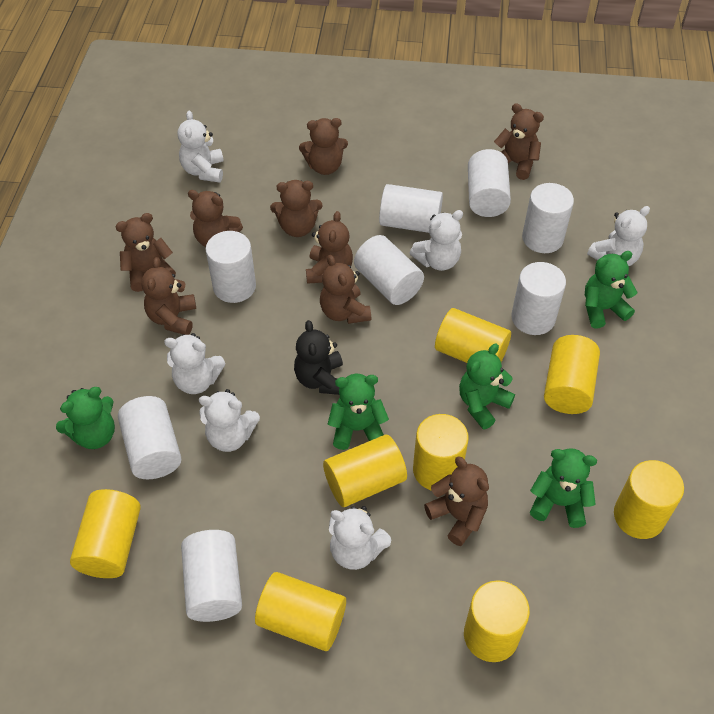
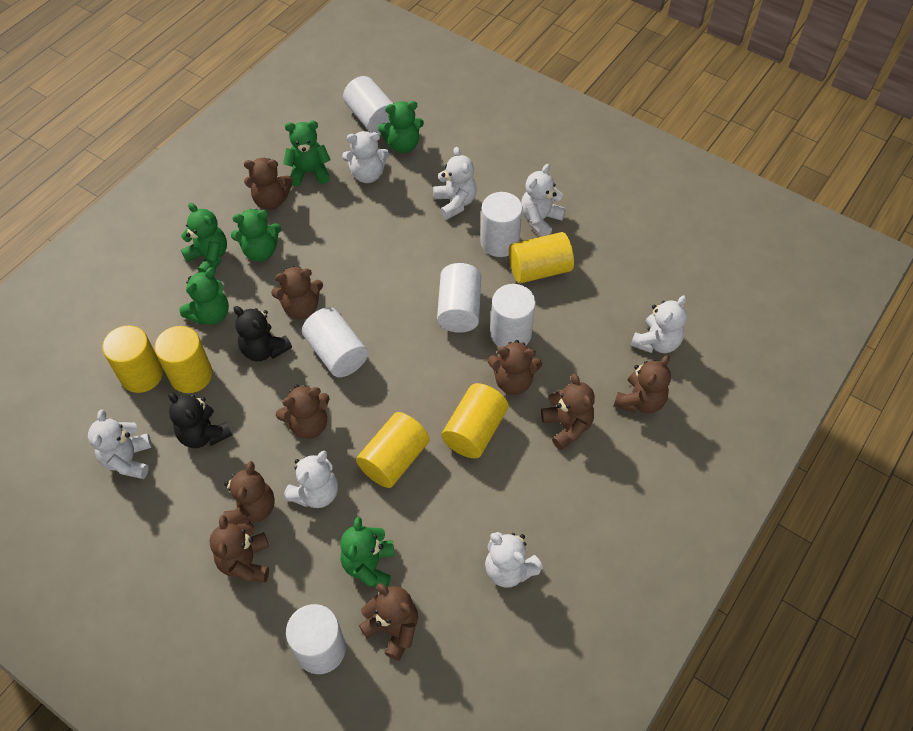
black teddy bear: 1 -> 2
green teddy bear: 5 -> 6
white cylinder: 8 -> 6
white teddy bear: 6 -> 7
yellow cylinder: 8 -> 5

